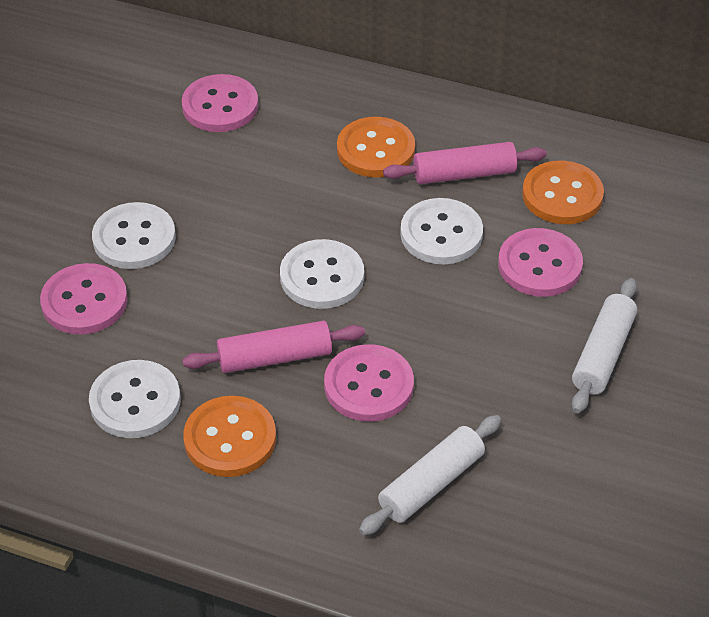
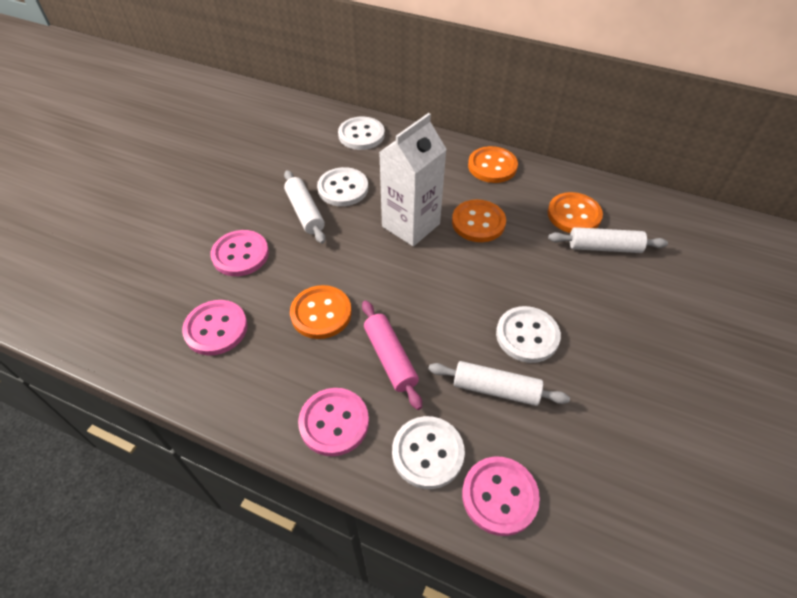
orange button: 3 -> 4
pink rolling pin: 2 -> 1
white carton: 0 -> 1
white rolling pin: 2 -> 3

